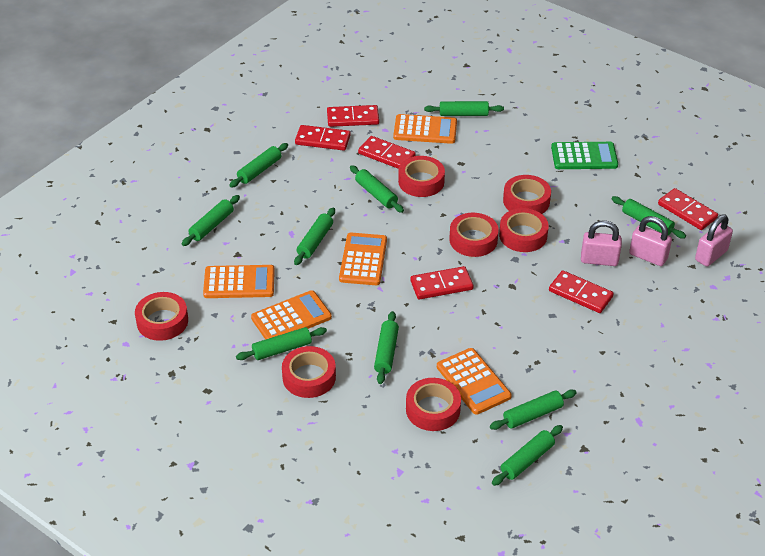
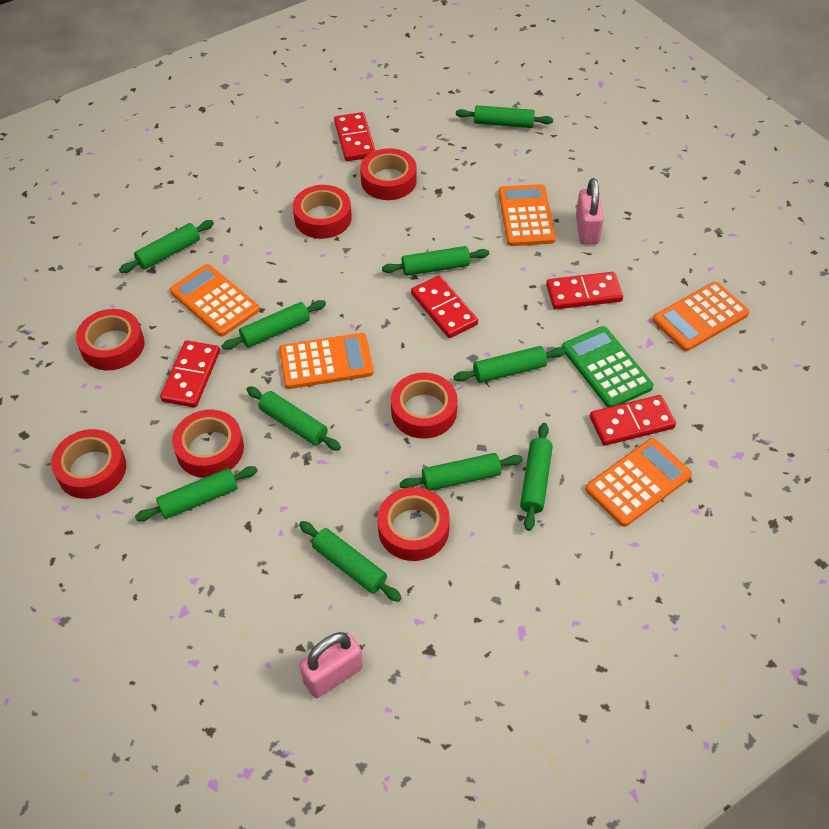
pink padlock: 3 -> 2
red domino: 6 -> 5

